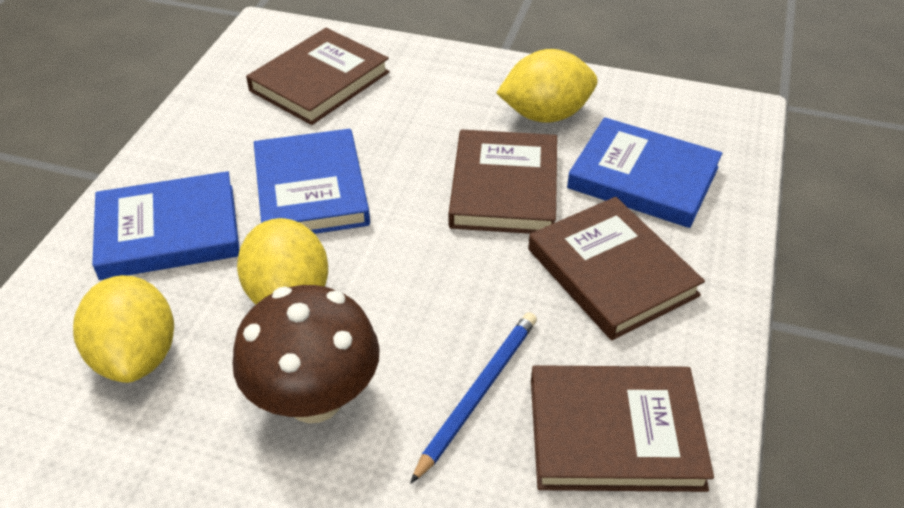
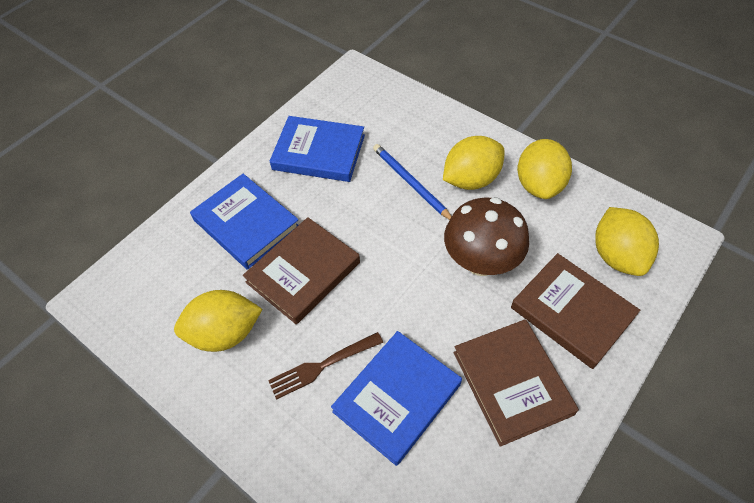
brown book: 4 -> 3
brown fork: 0 -> 1
yellow lemon: 3 -> 4

